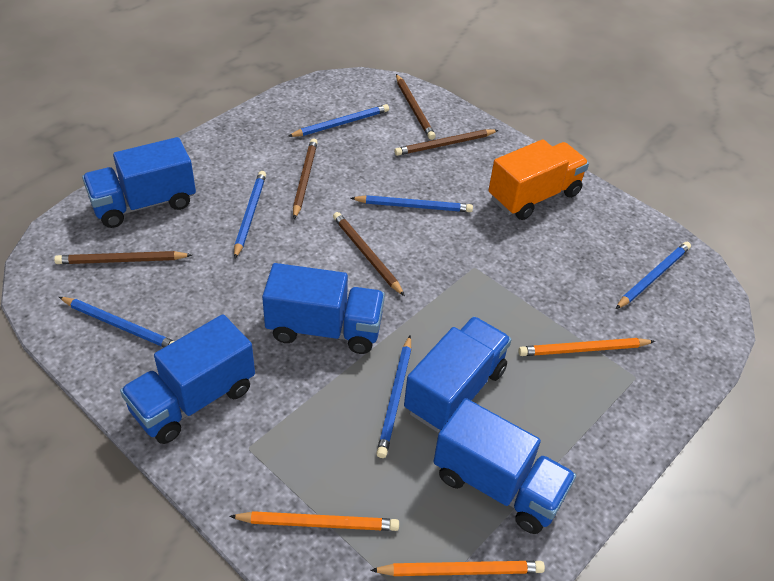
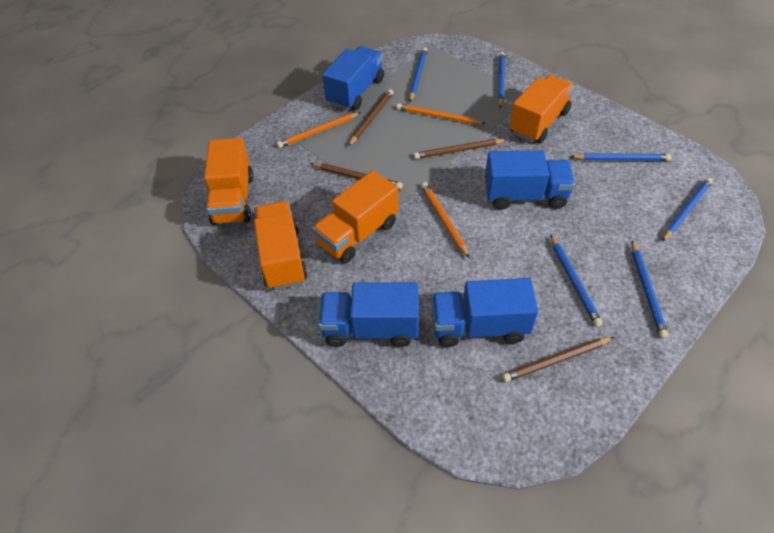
blue truck: 5 -> 4
brown pencil: 5 -> 4
orange truck: 1 -> 4

